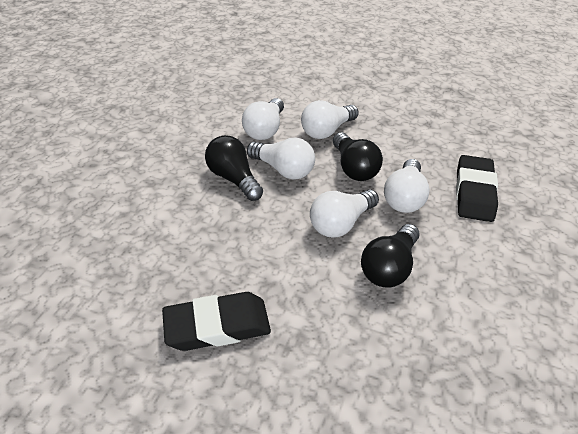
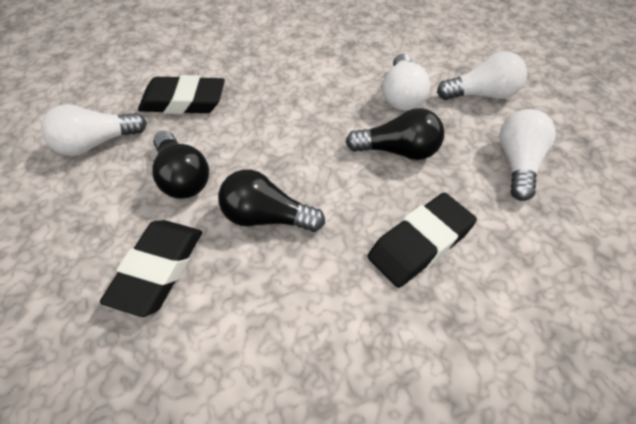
black eraser: 2 -> 3
white light bulb: 5 -> 4

